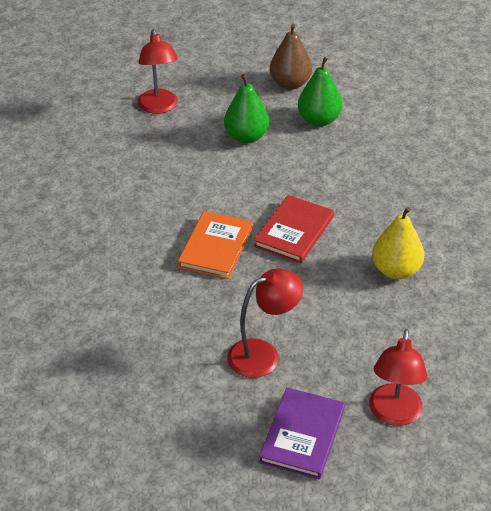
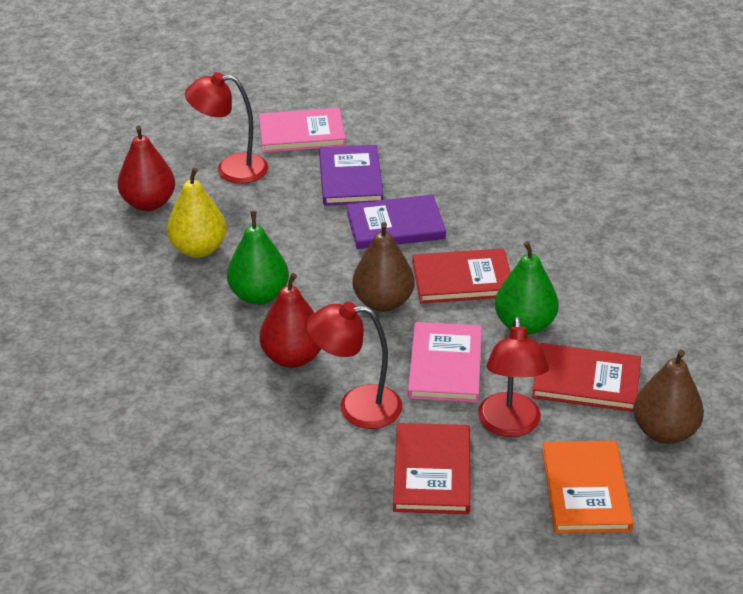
brown pear: 1 -> 2
pink book: 0 -> 2
purple book: 1 -> 2
red book: 1 -> 3
red pear: 0 -> 2

